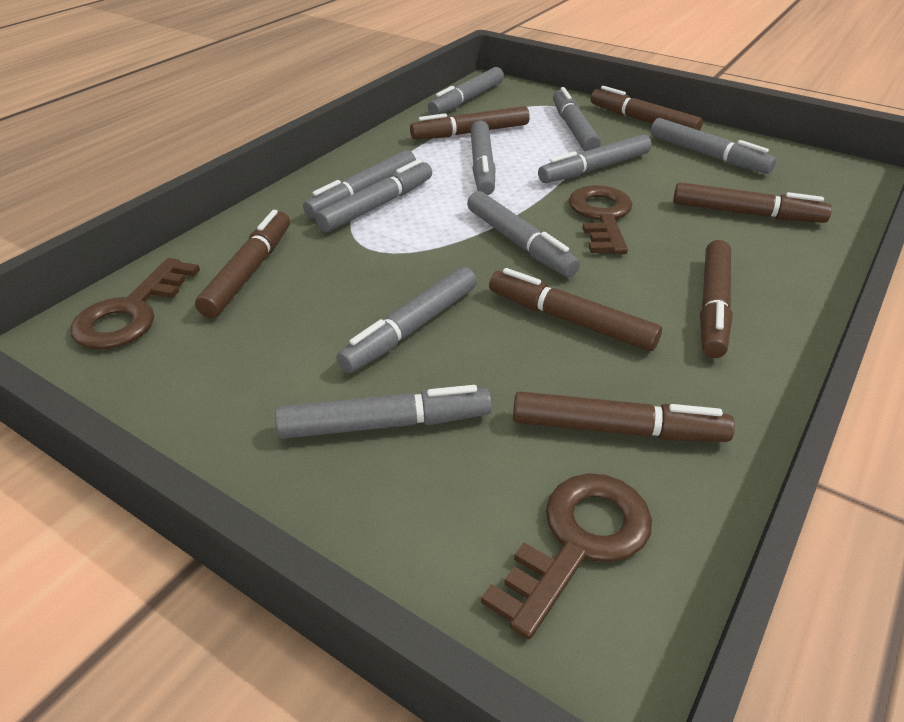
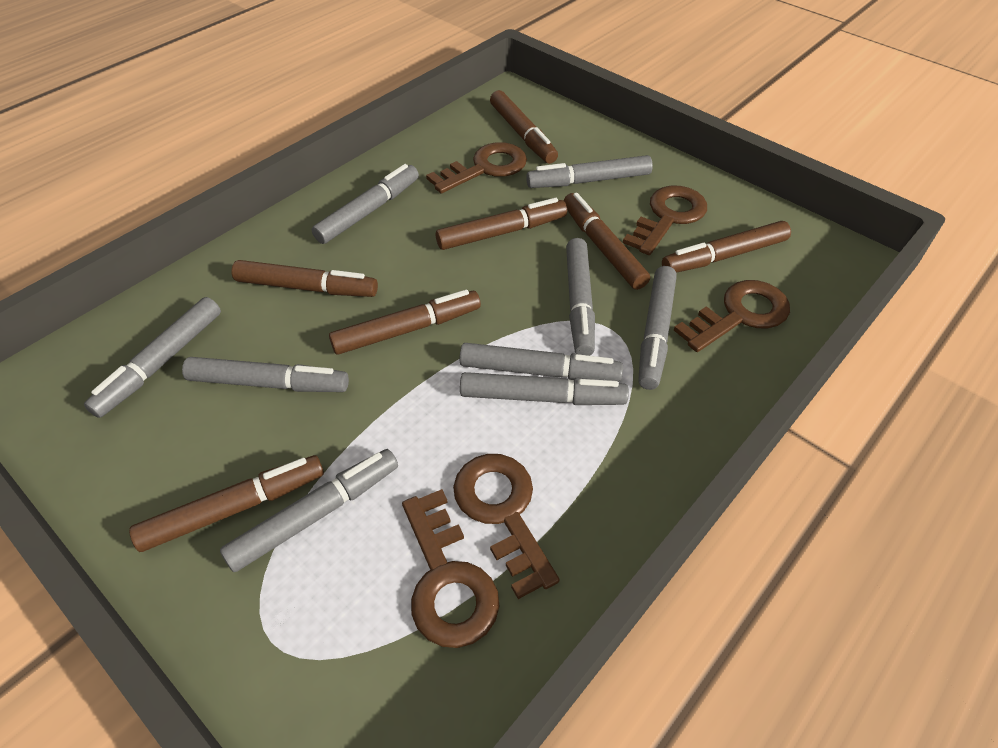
brown key: 3 -> 5
grey marker: 10 -> 9

